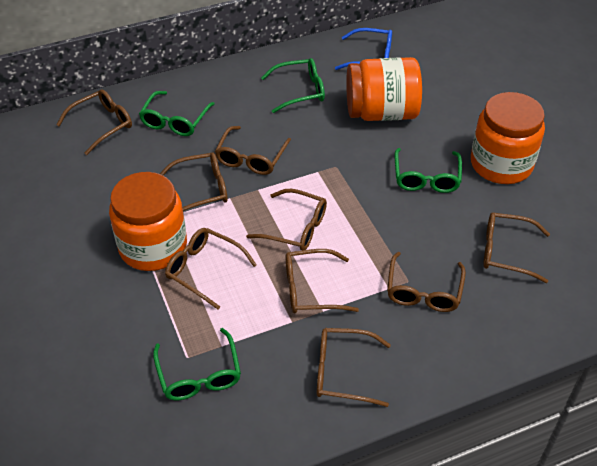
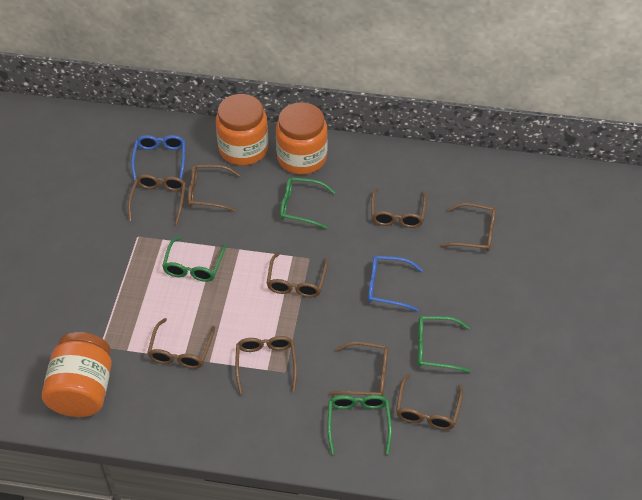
blue glasses: 1 -> 2

